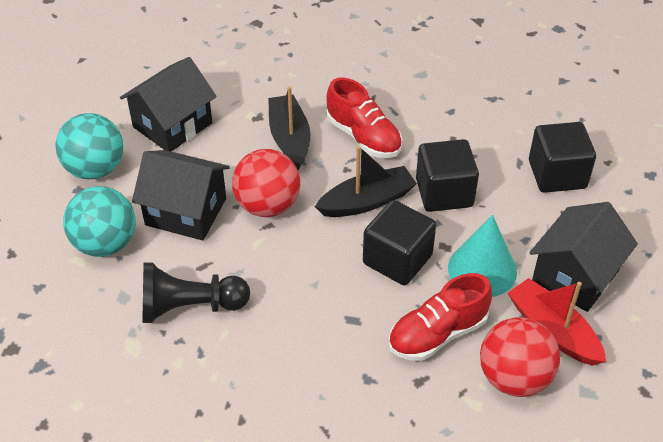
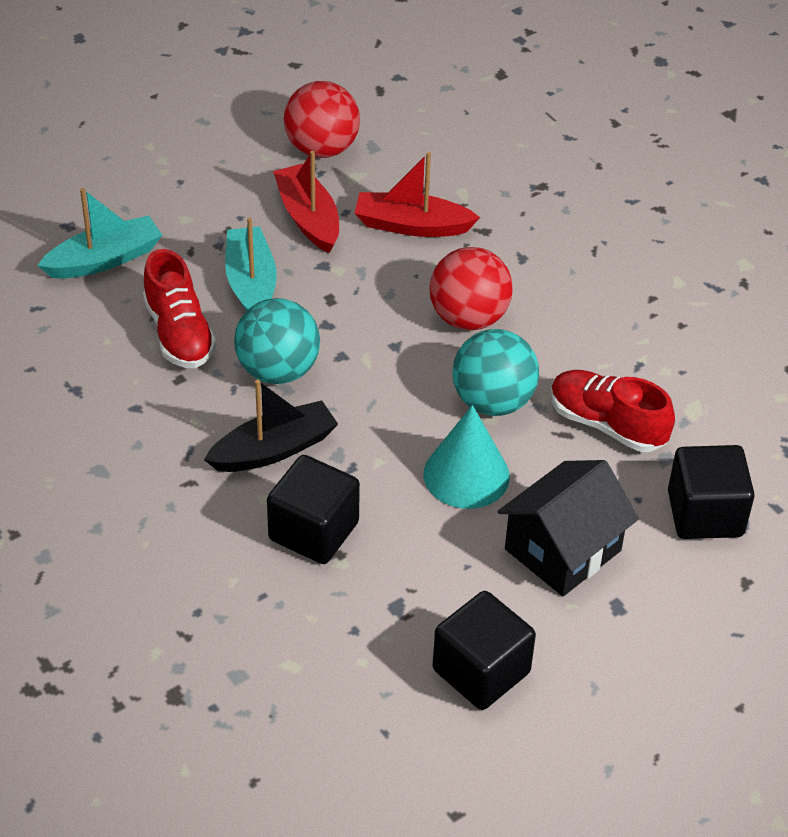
black boat: 2 -> 1
black house: 3 -> 1
black pawn: 1 -> 0
red boat: 1 -> 2
turquoise boat: 0 -> 2

